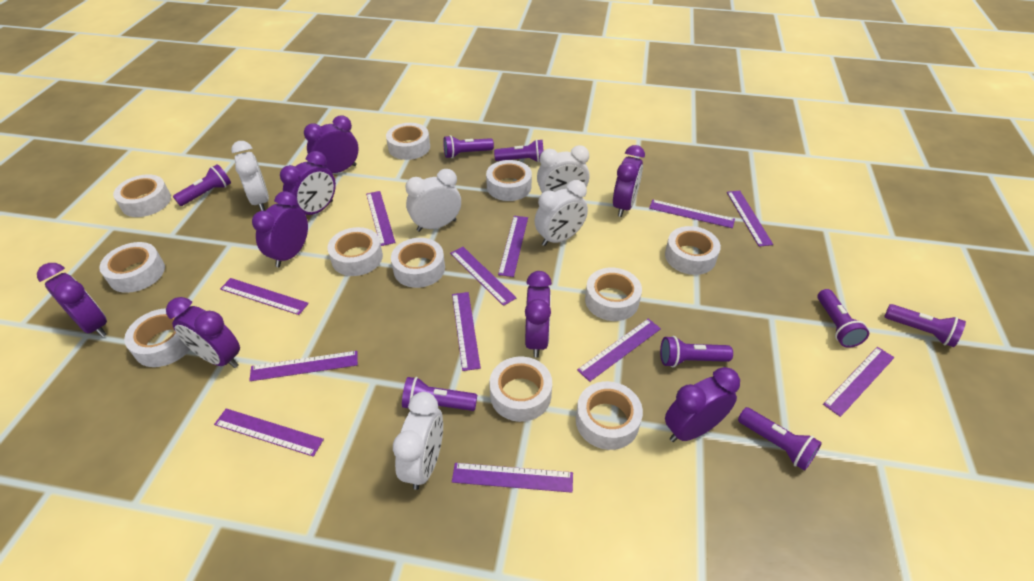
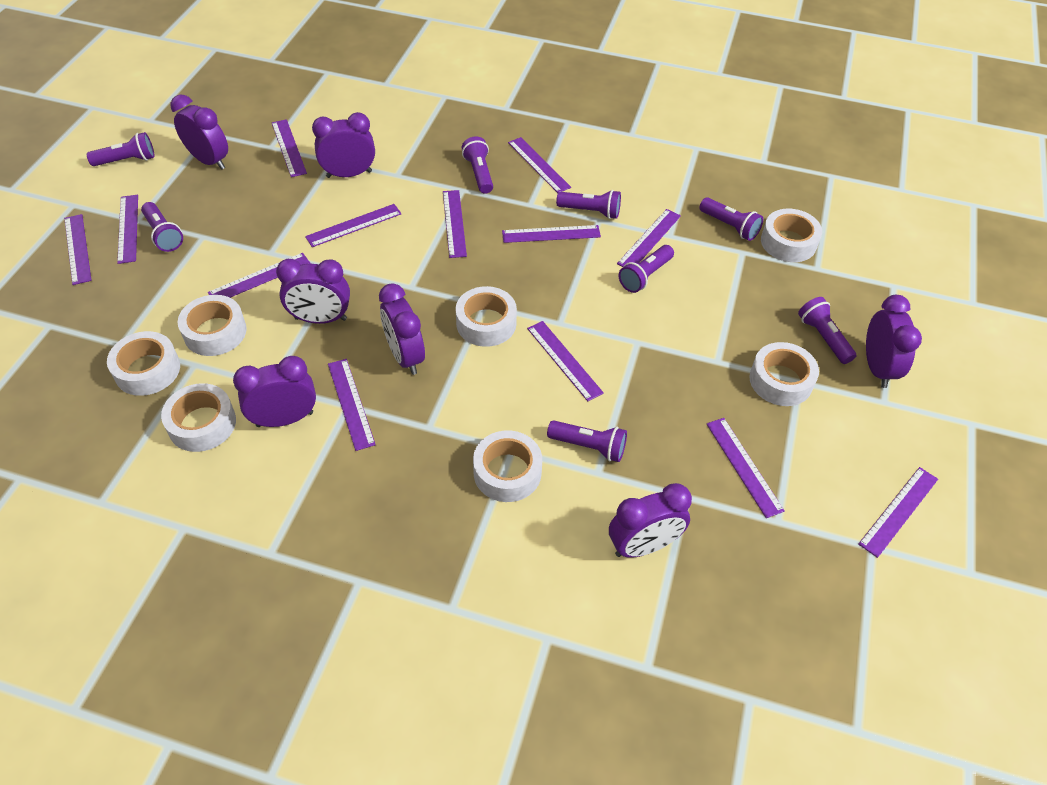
purple clock: 8 -> 7
purple ruler: 12 -> 13
white clock: 5 -> 0
white tape: 11 -> 7

